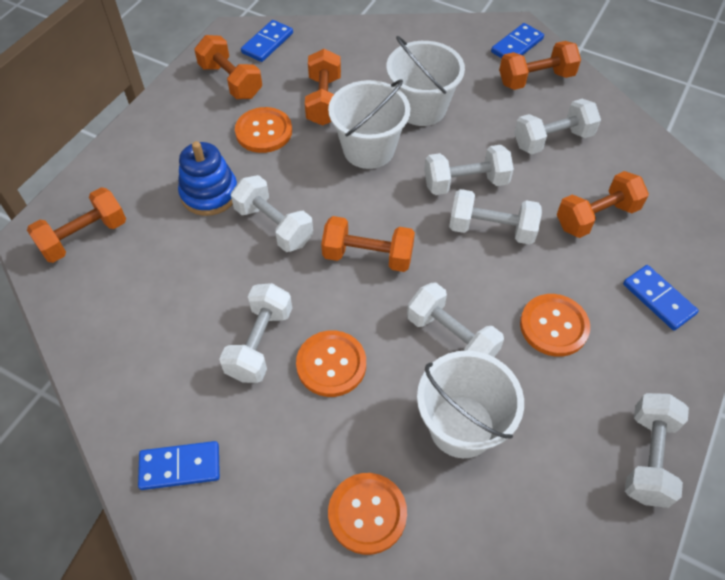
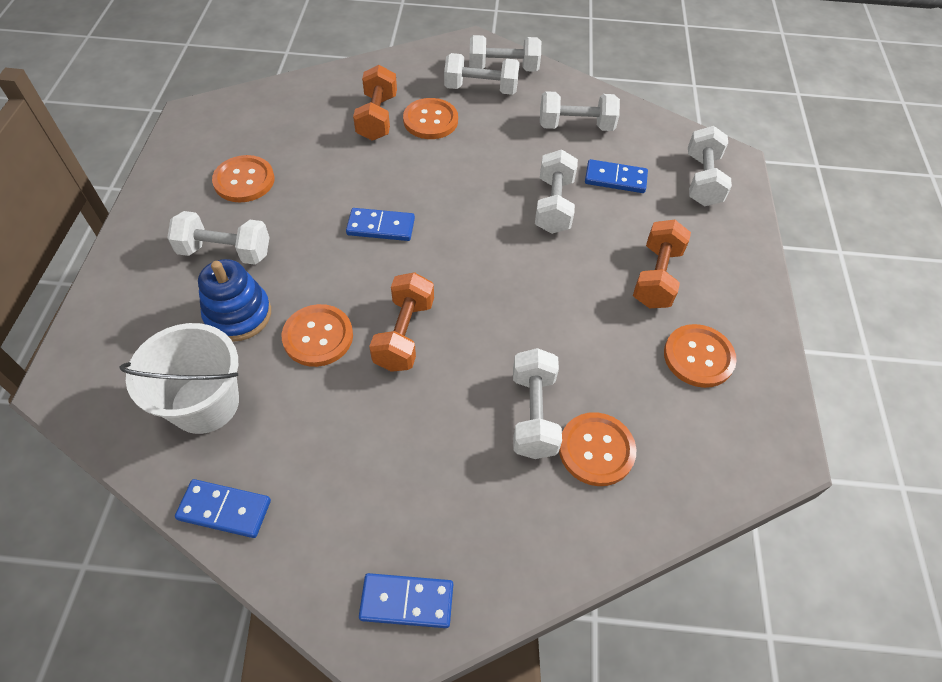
orange button: 4 -> 5
orange dumbbell: 6 -> 3
white bucket: 3 -> 1

